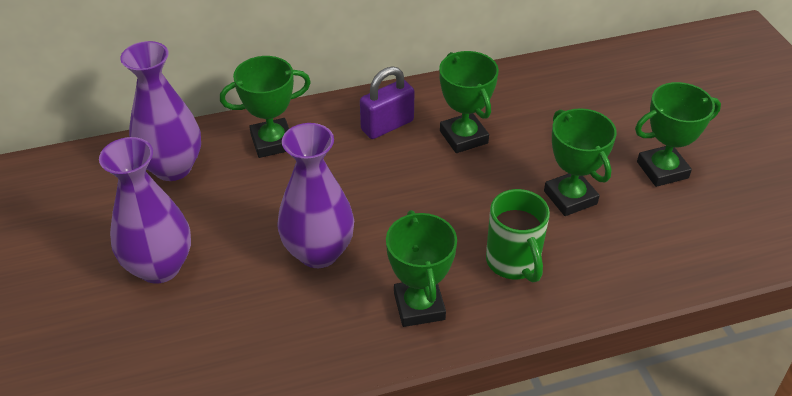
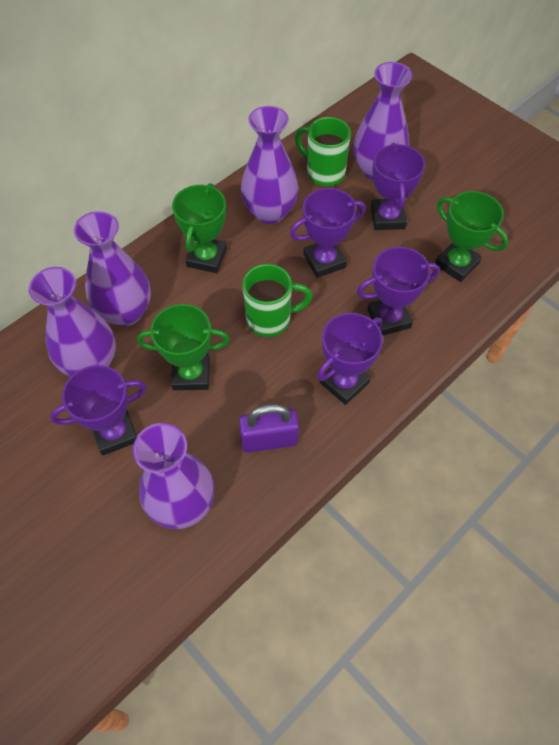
green mug: 1 -> 2
green trophy: 5 -> 3
purple trophy: 0 -> 5
purple vase: 3 -> 5

